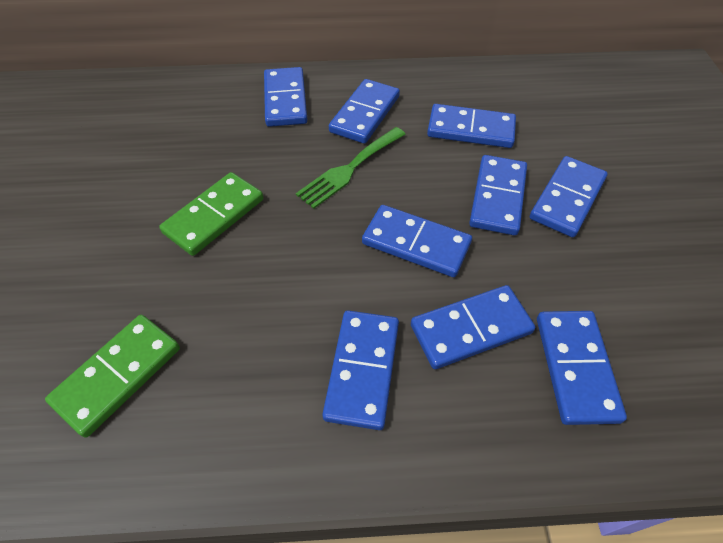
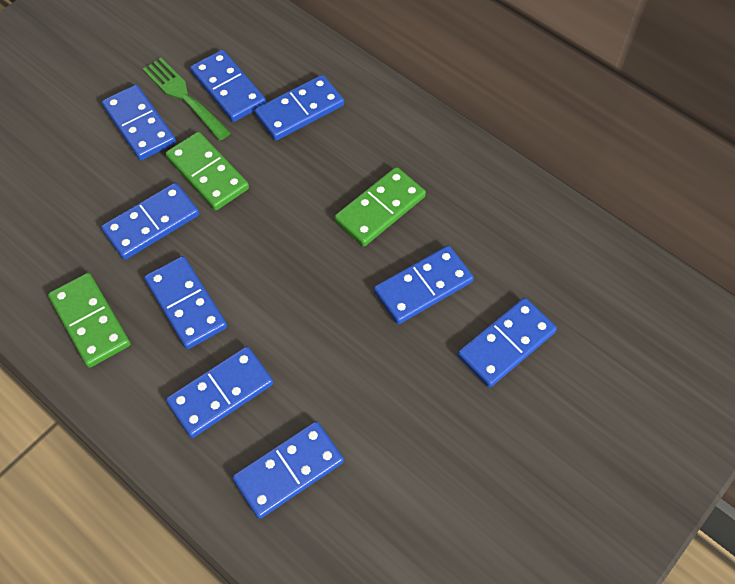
green domino: 2 -> 3

